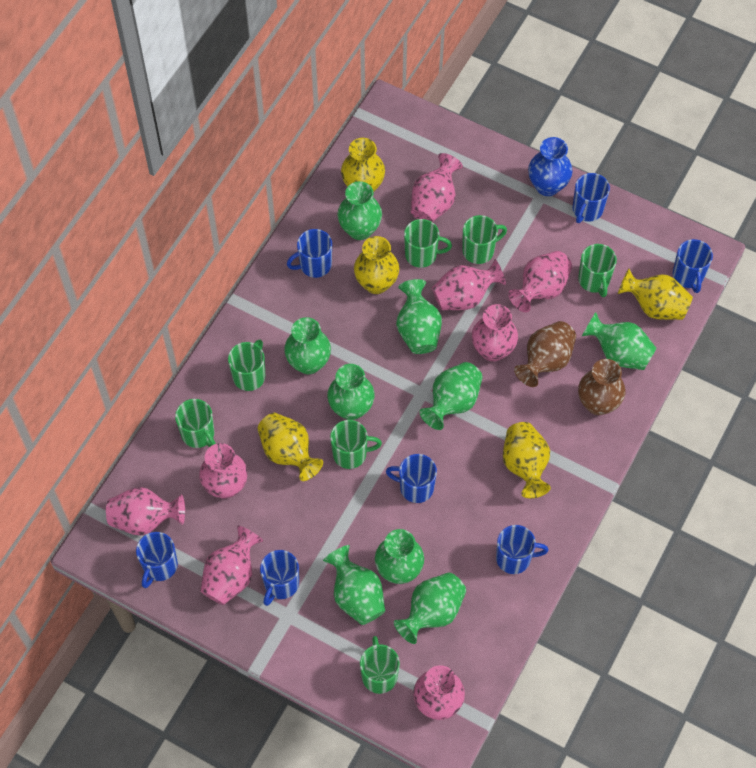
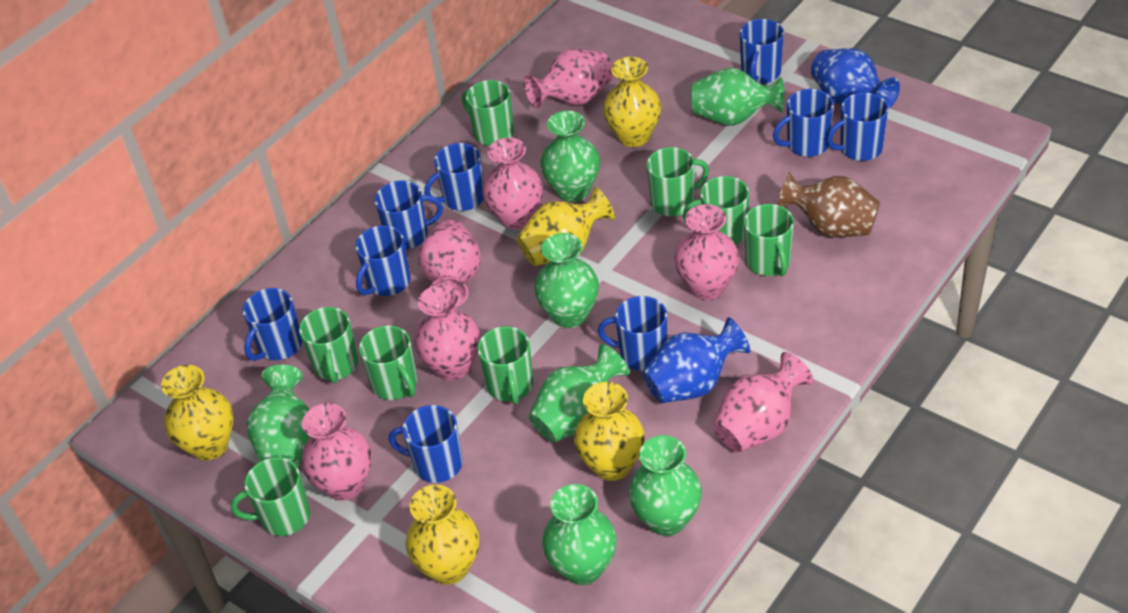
blue mug: 7 -> 9
blue vase: 1 -> 2
brown vase: 2 -> 1
green mug: 7 -> 8
green vase: 9 -> 7
pink vase: 8 -> 7

